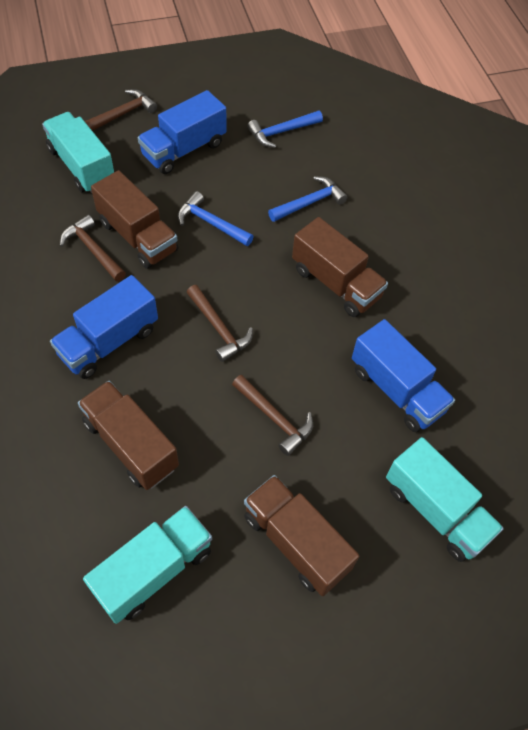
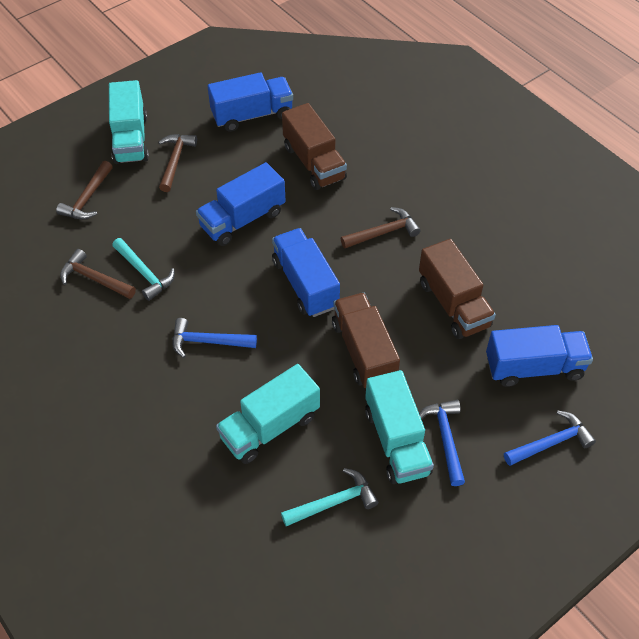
blue truck: 3 -> 4
brown truck: 4 -> 3
turquoise hammer: 0 -> 2

